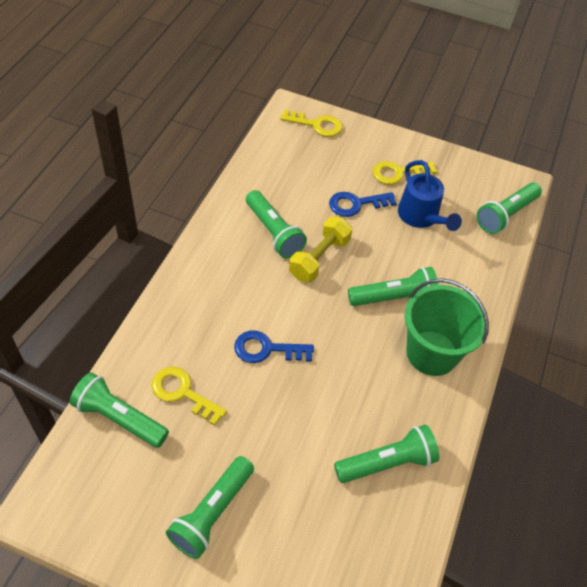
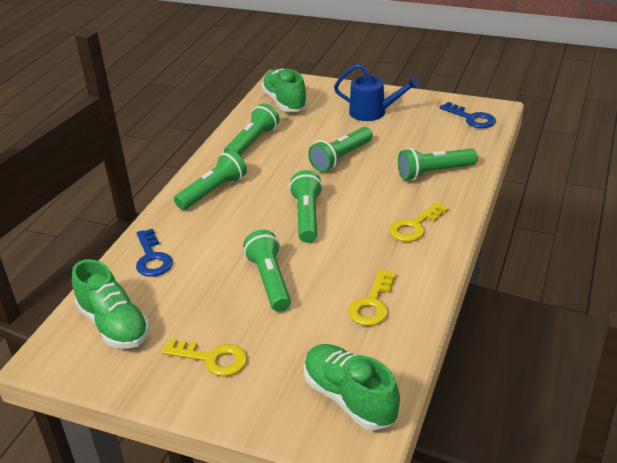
green bucket: 1 -> 0
green shoe: 0 -> 3
yellow dumbbell: 1 -> 0

